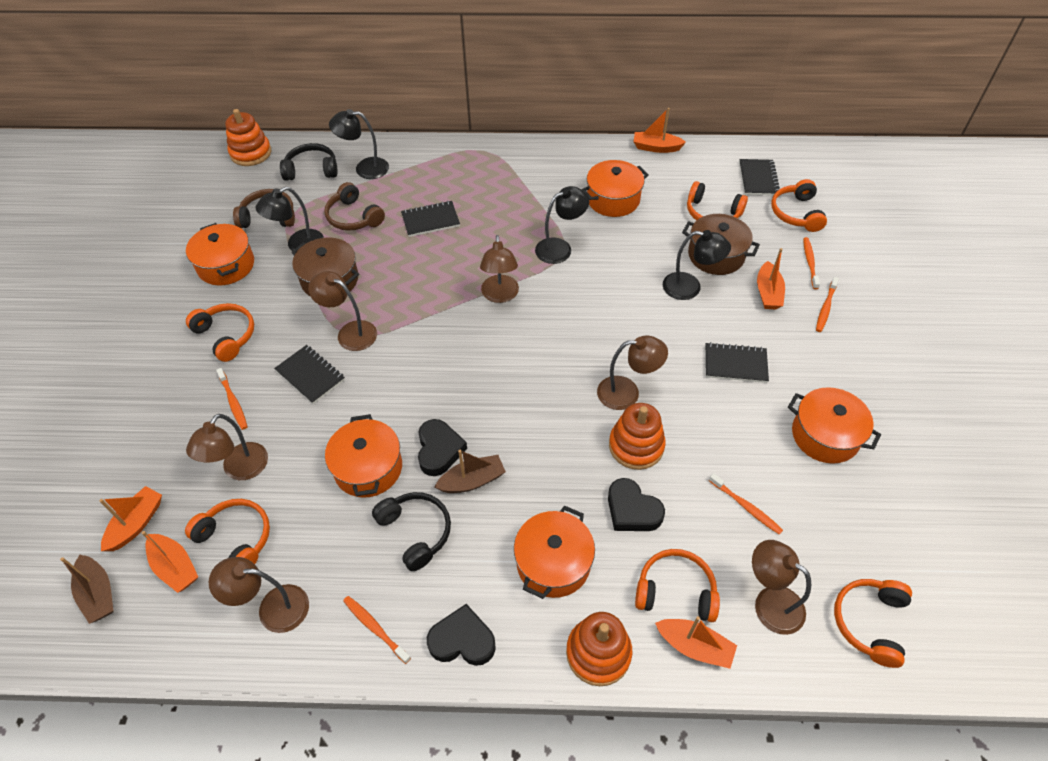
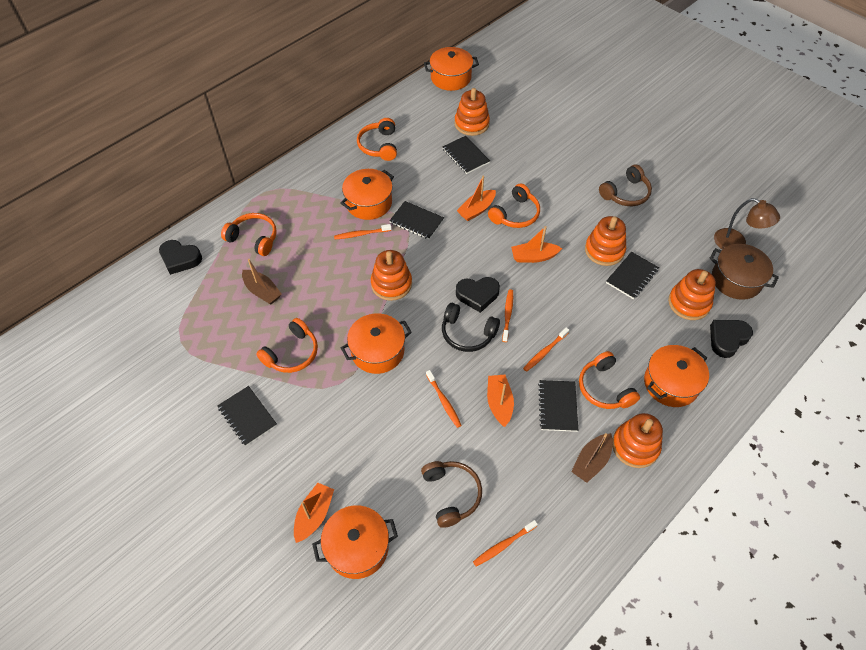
black headphones: 2 -> 1
black lamp: 4 -> 0
black notebook: 4 -> 5
brown lamp: 6 -> 1
brown pot: 2 -> 1
orange boat: 5 -> 4
orange headphones: 6 -> 5
orange stacking toy: 3 -> 5

